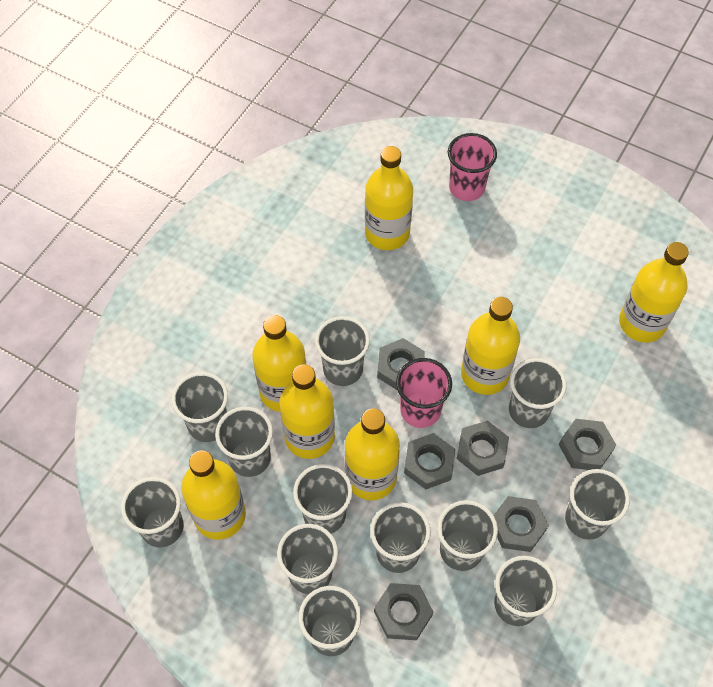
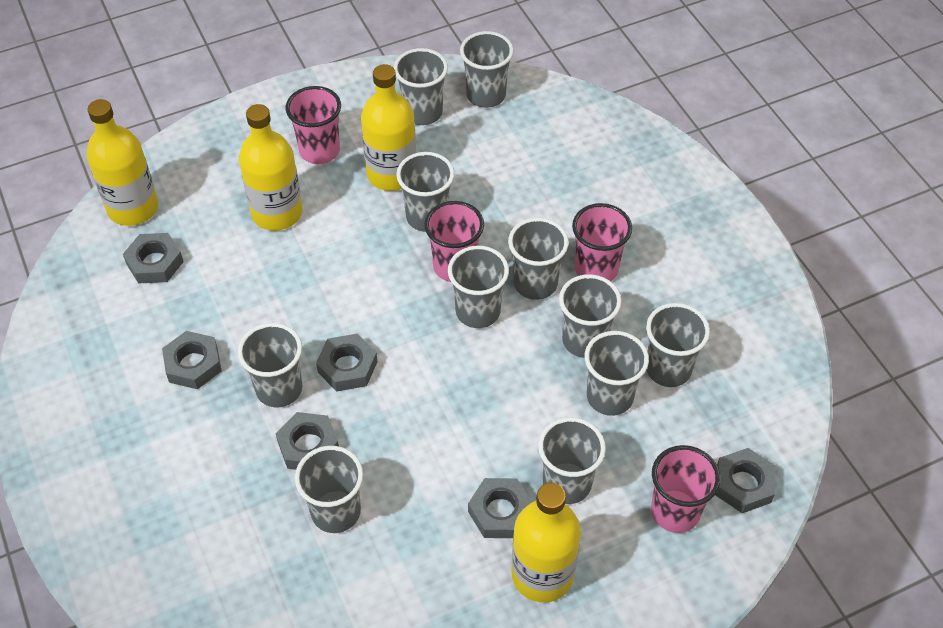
grey cup: 12 -> 11
pink cup: 2 -> 4
yellow bottle: 7 -> 4

